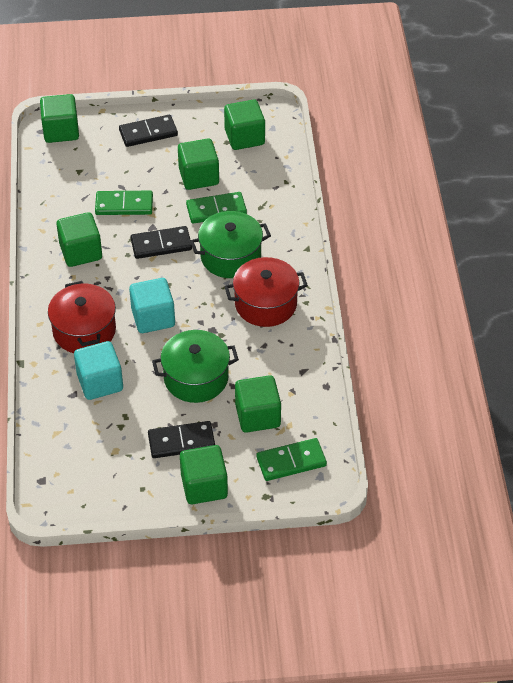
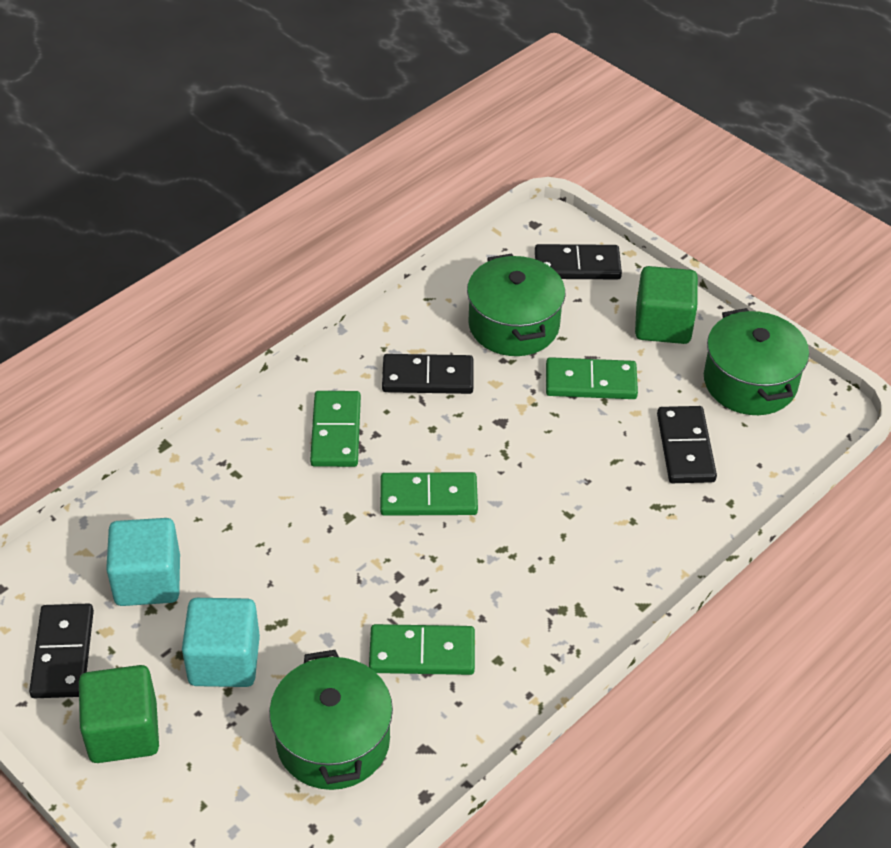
black domino: 3 -> 4
green cube: 6 -> 2
green domino: 3 -> 4
green pot: 2 -> 3
red pot: 2 -> 0

